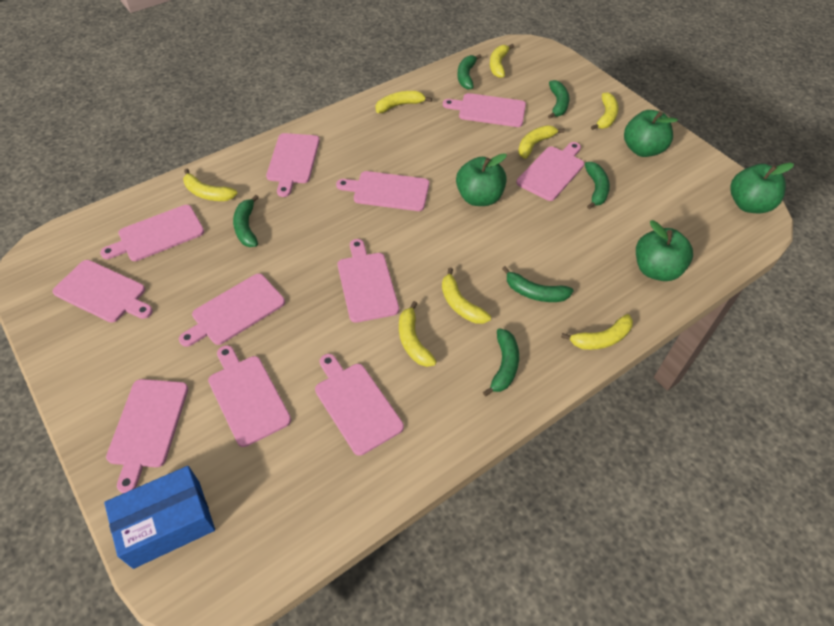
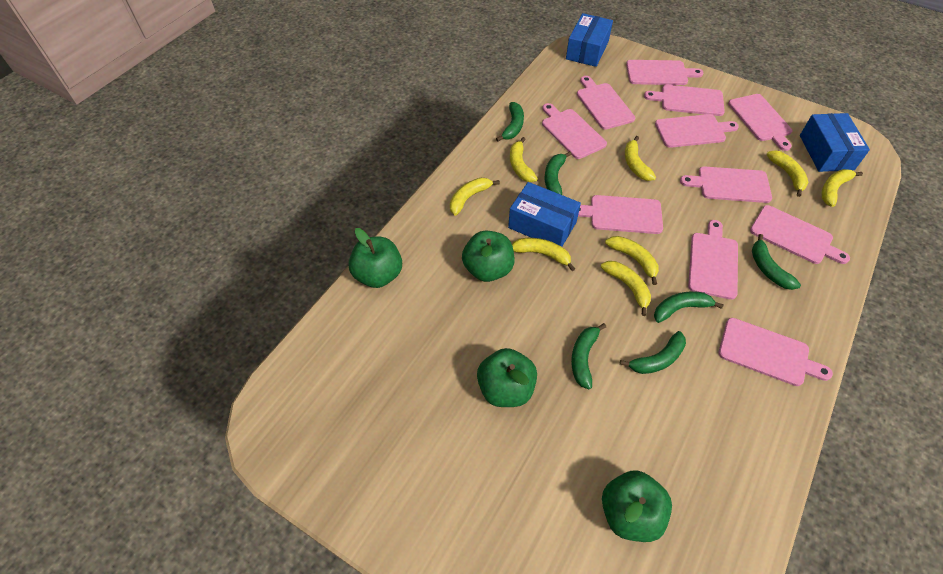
blue box: 1 -> 3

